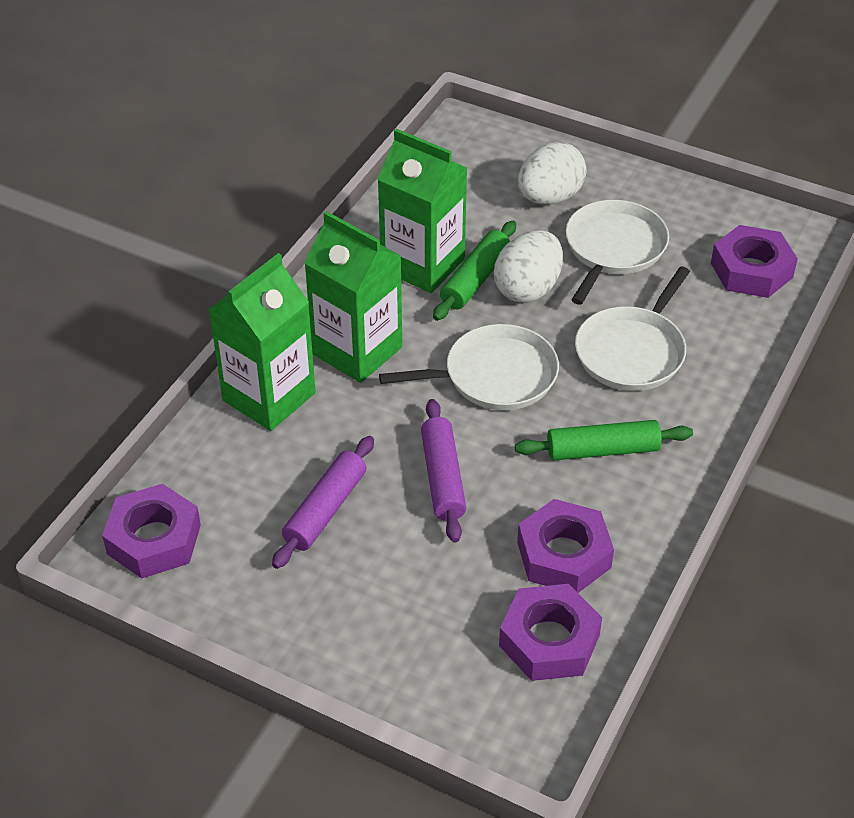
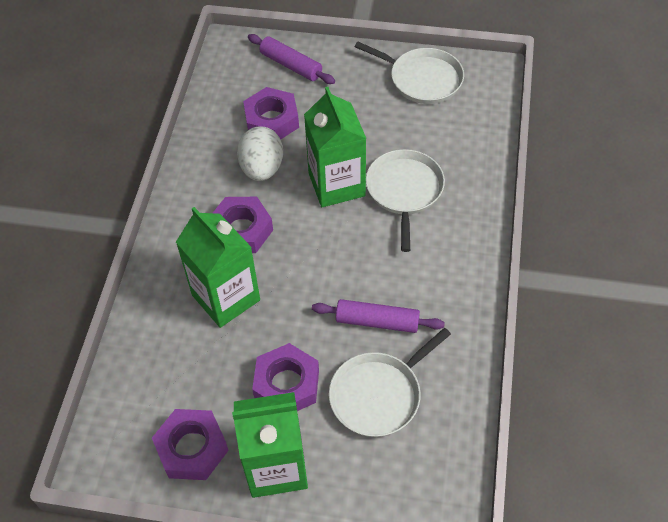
green rolling pin: 2 -> 0
white egg: 2 -> 1

